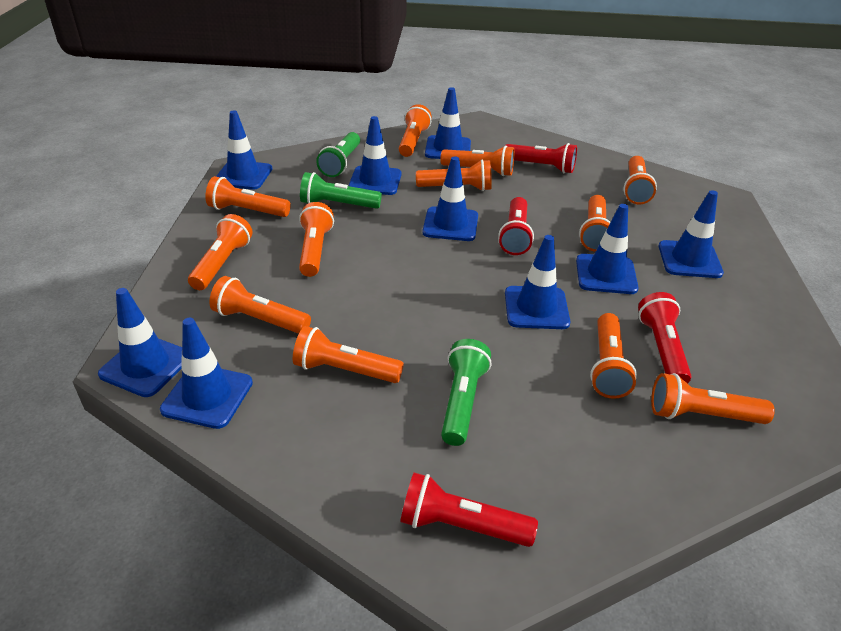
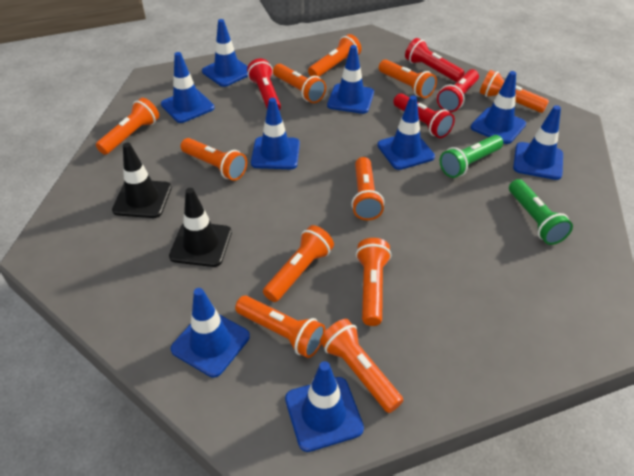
black traffic cone: 0 -> 2
green flashlight: 3 -> 2
orange flashlight: 12 -> 11

